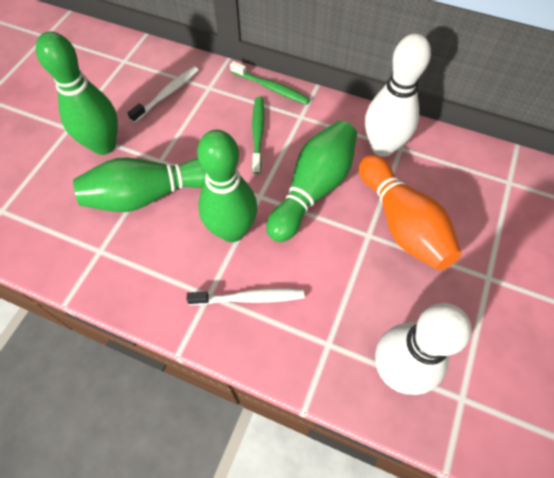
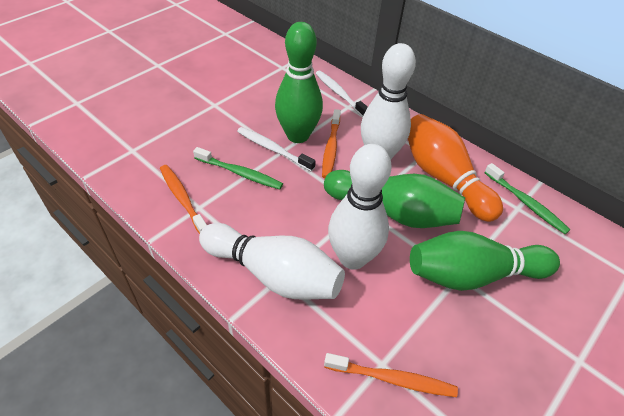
green bowling pin: 4 -> 3
orange toothbrush: 0 -> 3
white bowling pin: 2 -> 3

